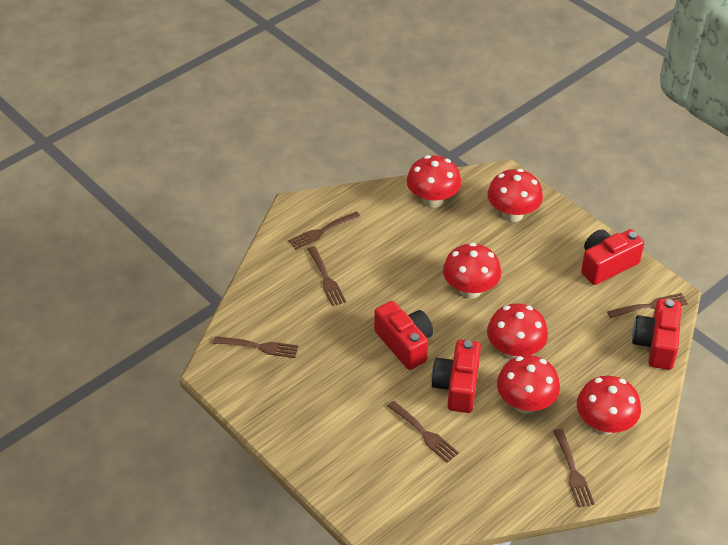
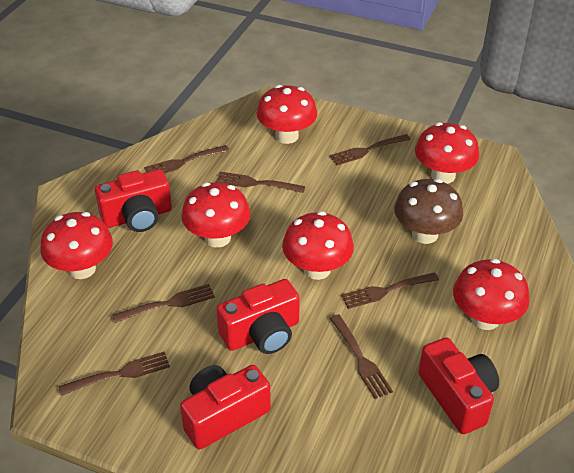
brown fork: 6 -> 7
brown mushroom: 0 -> 1

